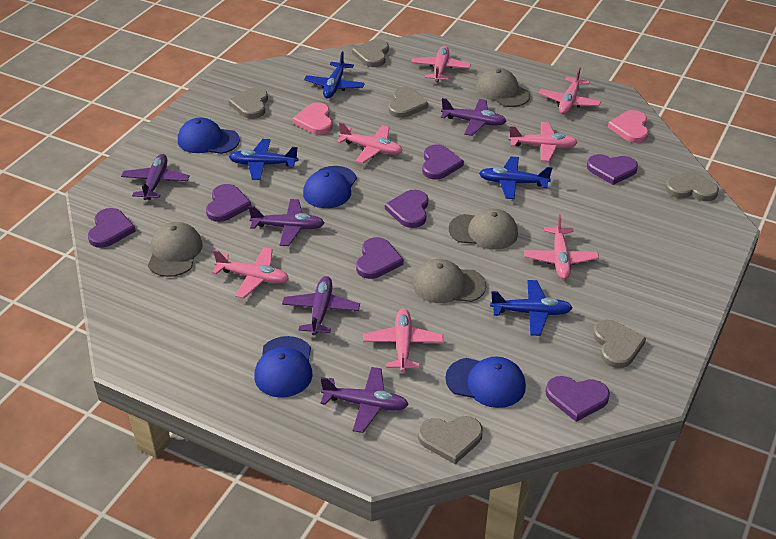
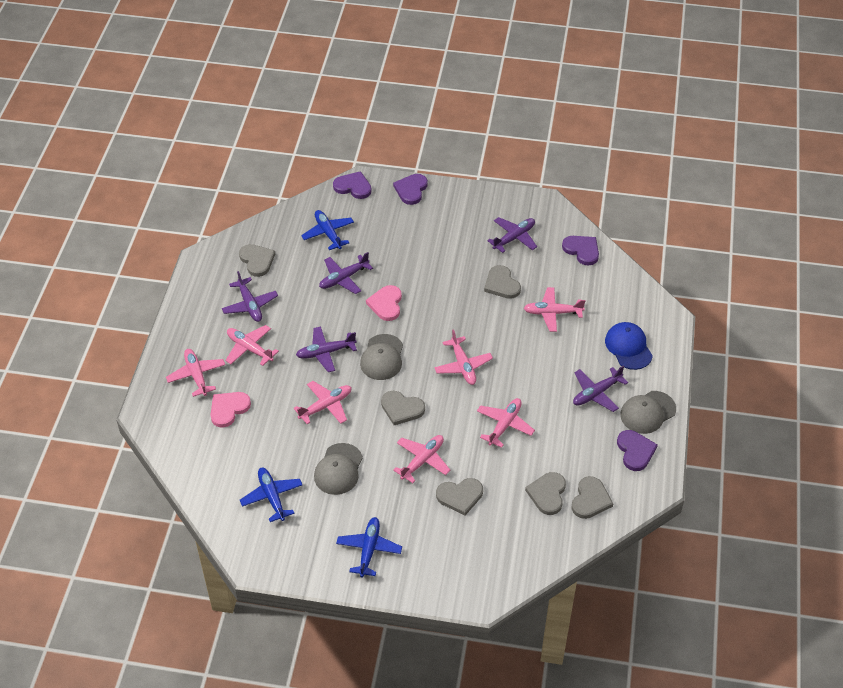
blue cap: 4 -> 1
blue plane: 4 -> 3
grey cap: 4 -> 3
purple heart: 7 -> 4

